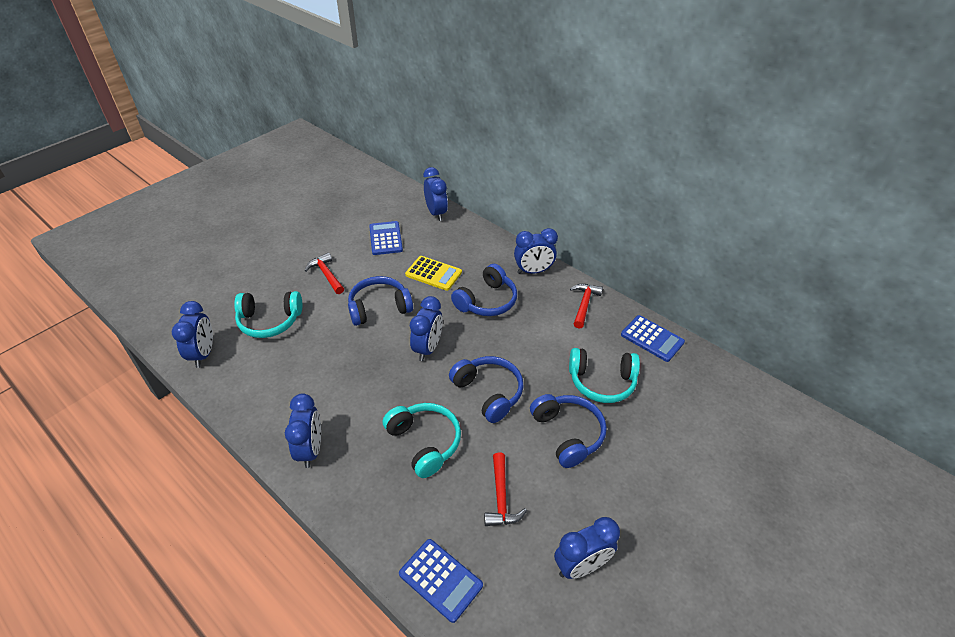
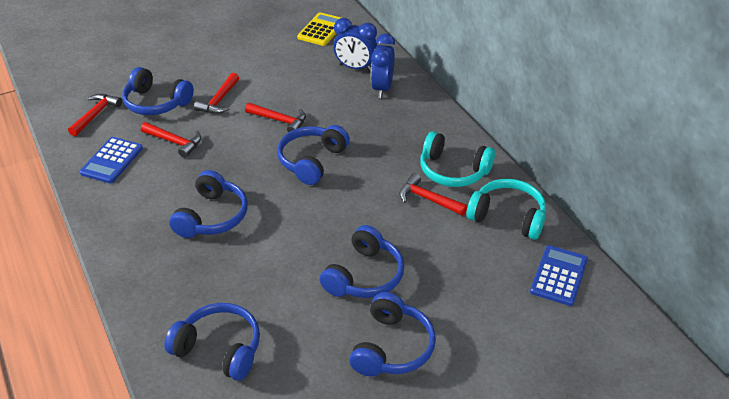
blue calculator: 3 -> 2
blue clock: 6 -> 2
blue headphones: 4 -> 6
red hammer: 3 -> 5
turquoise headphones: 3 -> 2

